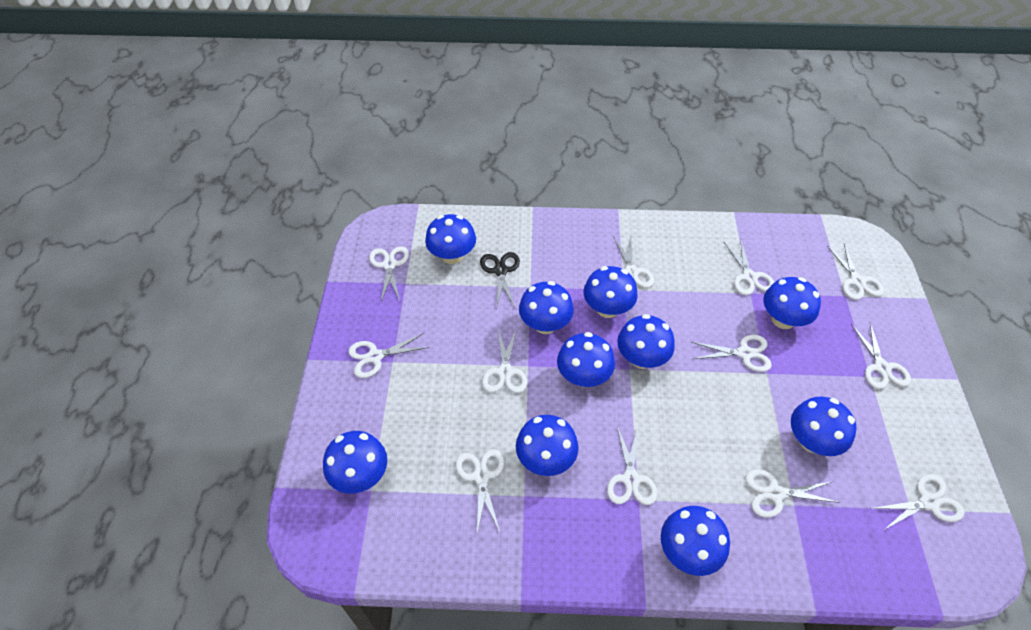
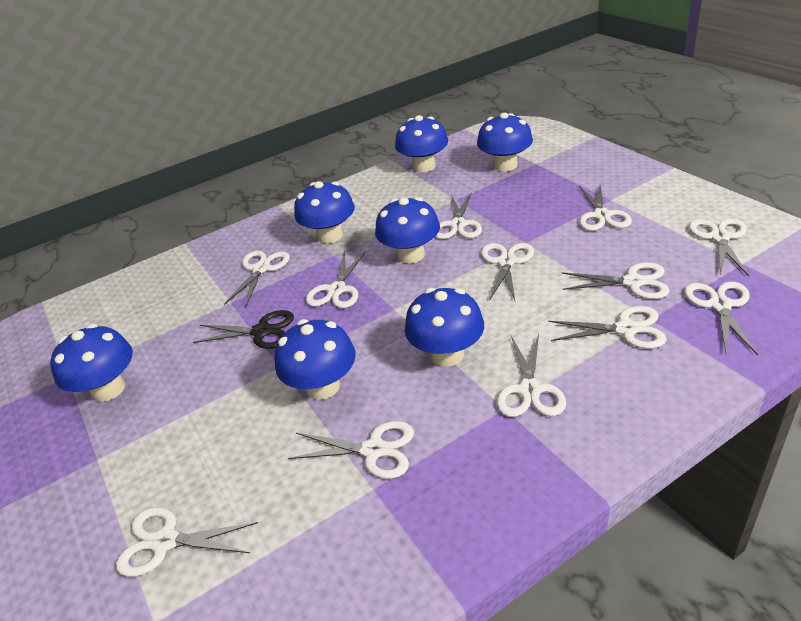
blue mushroom: 10 -> 7

